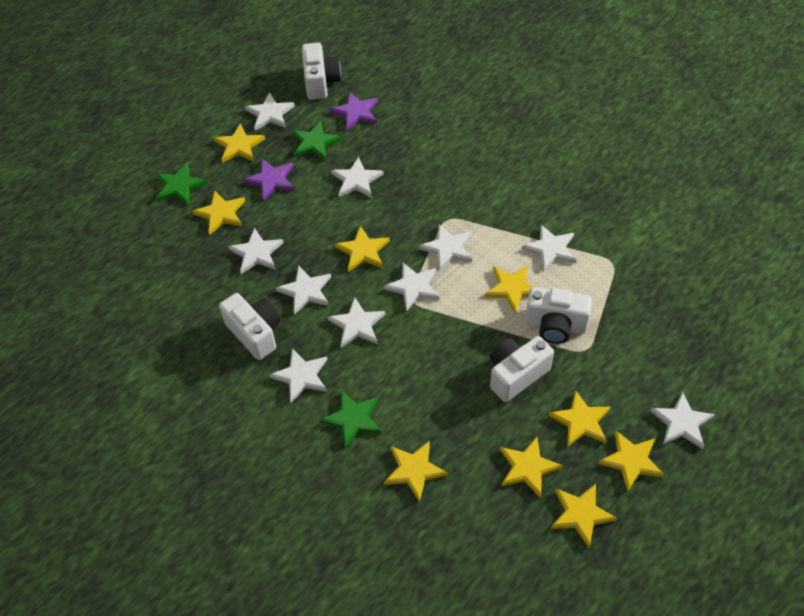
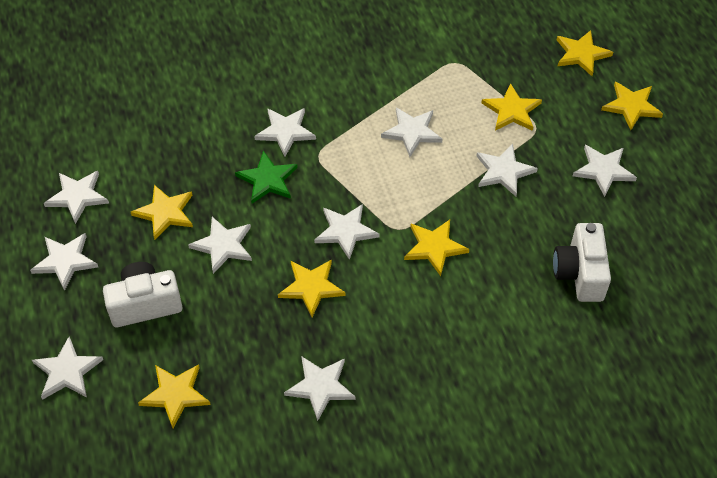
green star: 3 -> 1
purple star: 2 -> 0
white camera: 4 -> 2
yellow star: 9 -> 7

